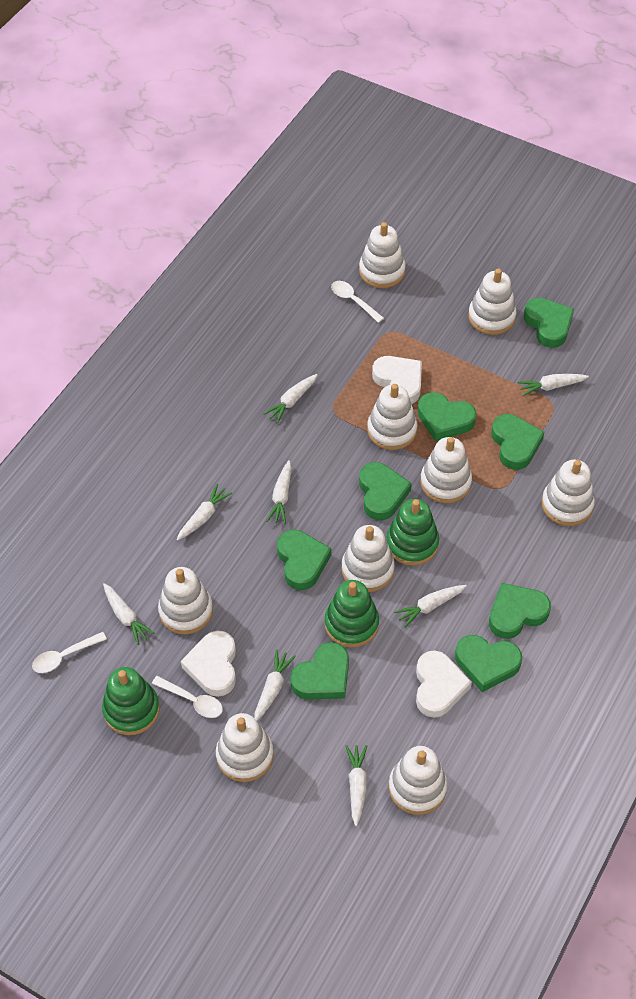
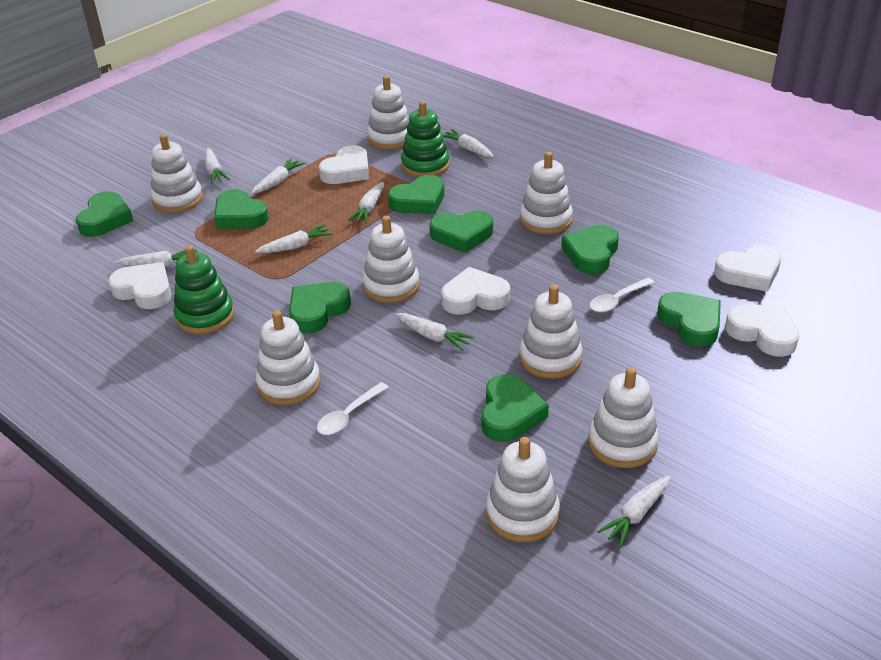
green stacking toy: 3 -> 2
white heart: 3 -> 5
white spoon: 3 -> 2
white stacking toy: 9 -> 8

